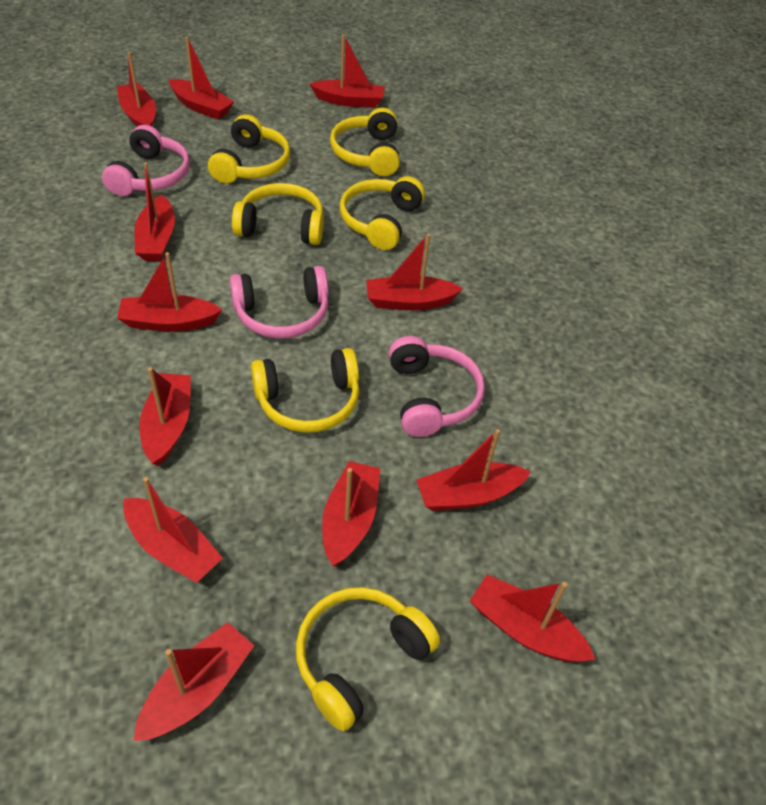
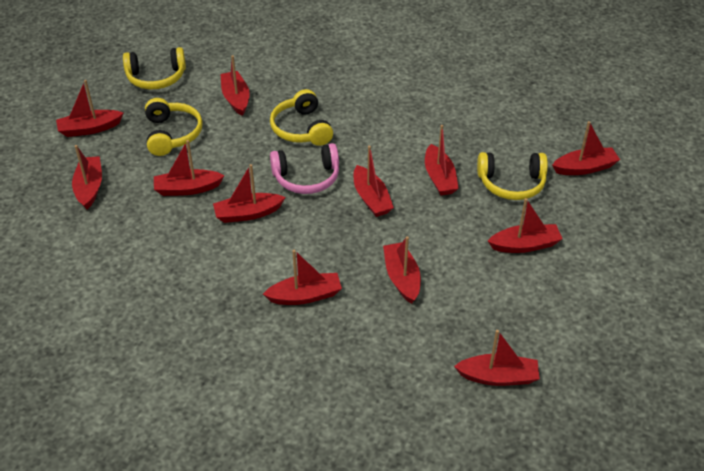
pink headphones: 3 -> 1
yellow headphones: 6 -> 4

